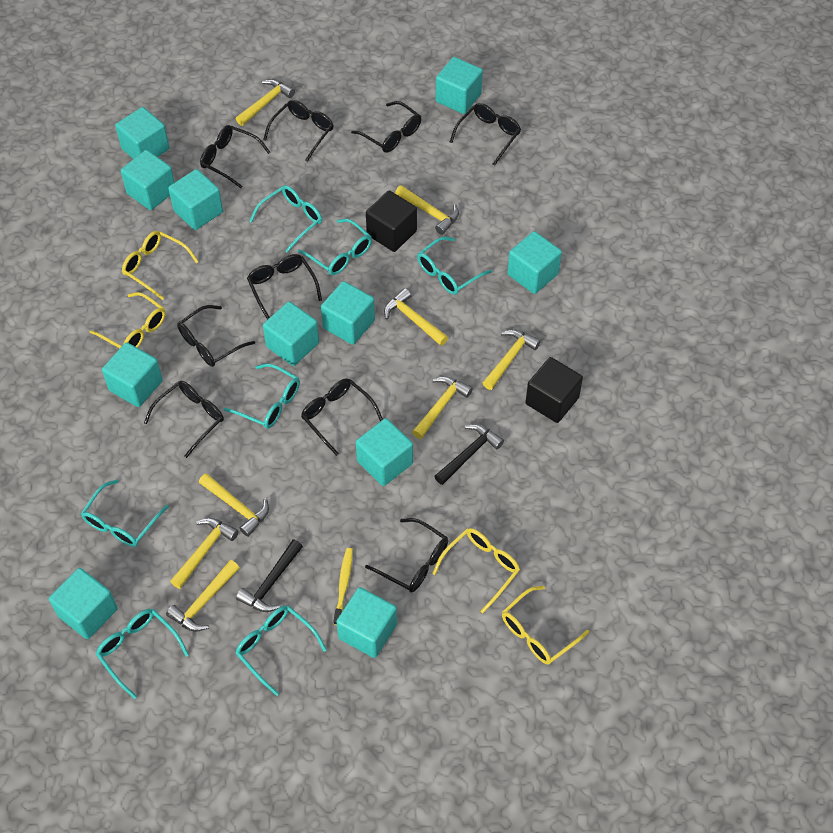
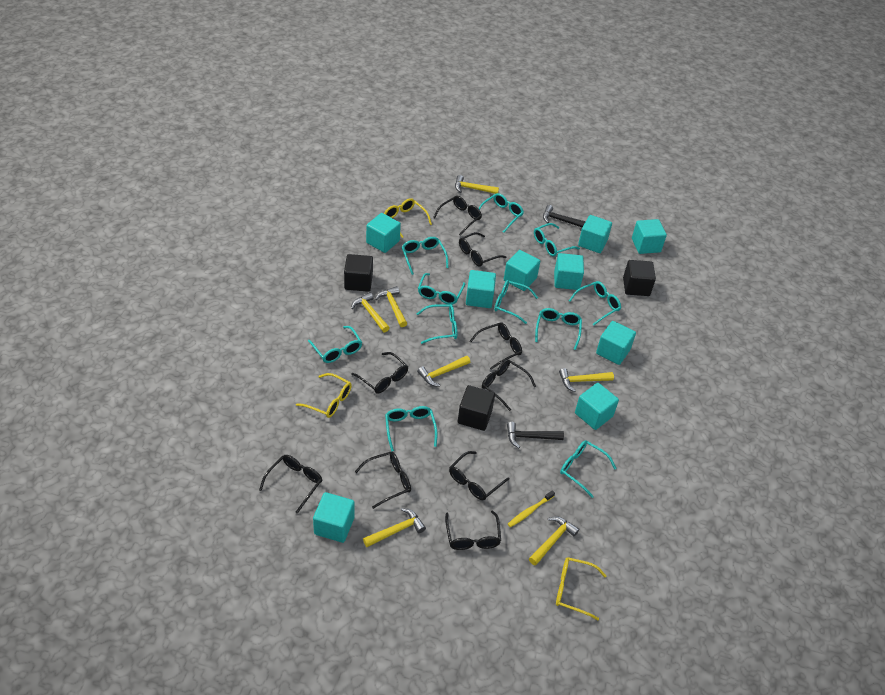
black cube: 2 -> 3
turquoise cube: 11 -> 9
turquoise glasses: 7 -> 11
yellow glasses: 4 -> 3
yellow hammer: 8 -> 7

